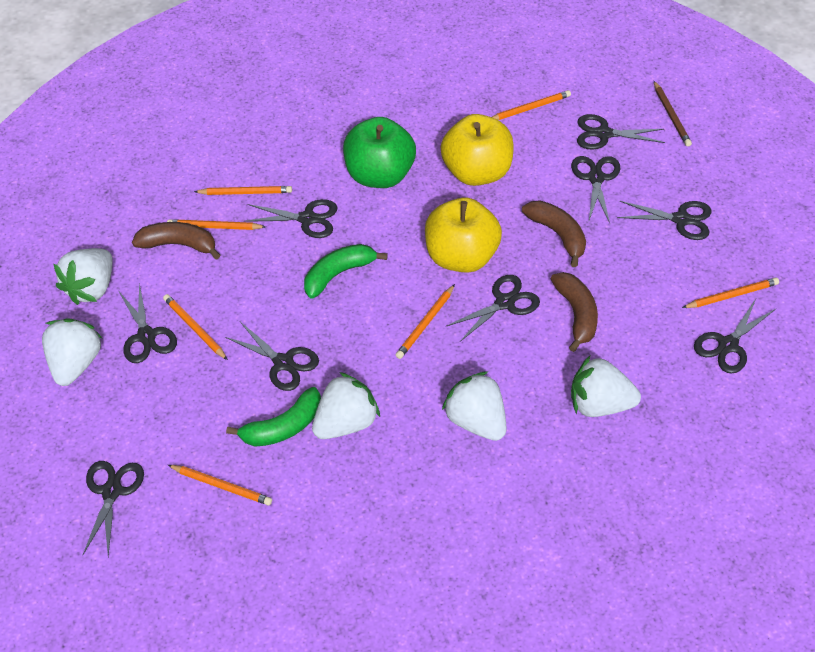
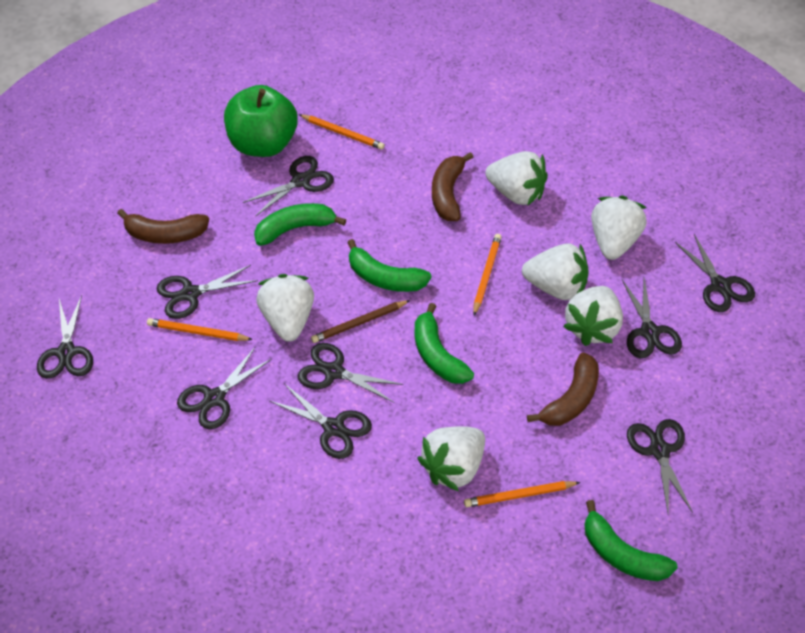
green banana: 2 -> 4
orange pencil: 7 -> 4
white strawberry: 5 -> 6
yellow apple: 2 -> 0

